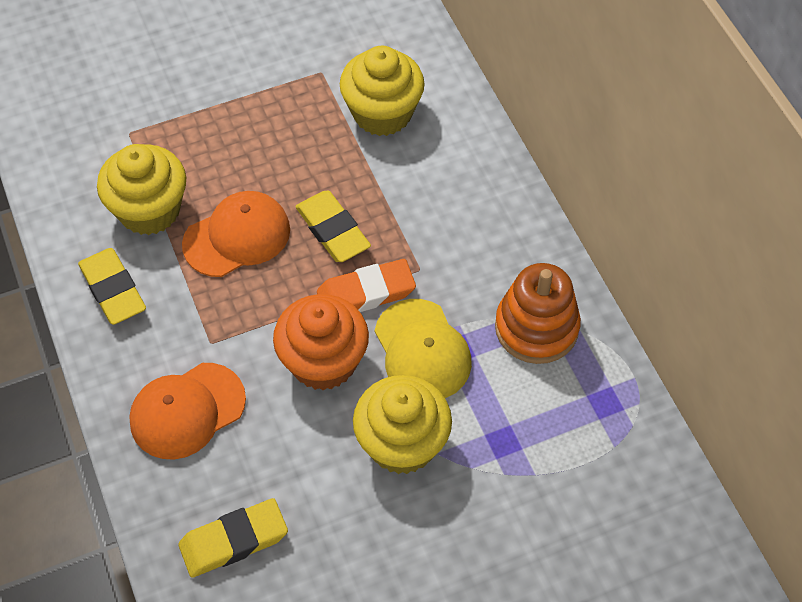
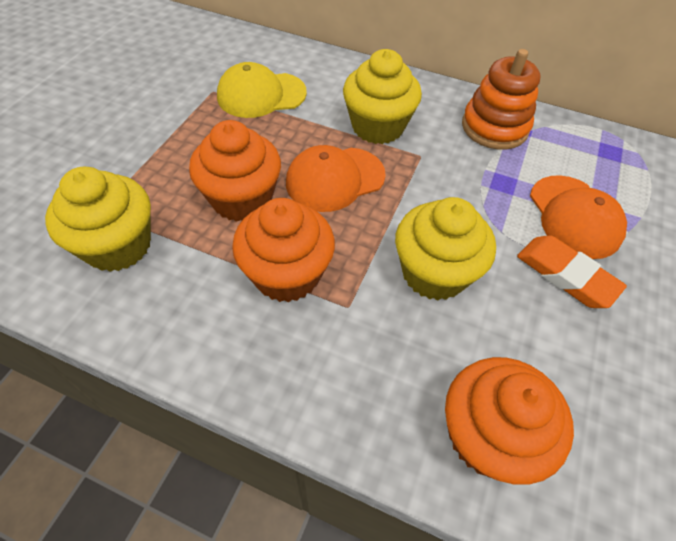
orange cupcake: 1 -> 3
yellow eraser: 3 -> 0

